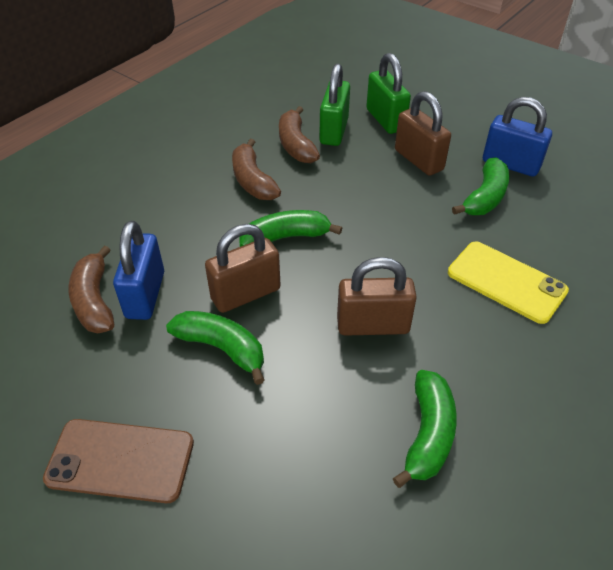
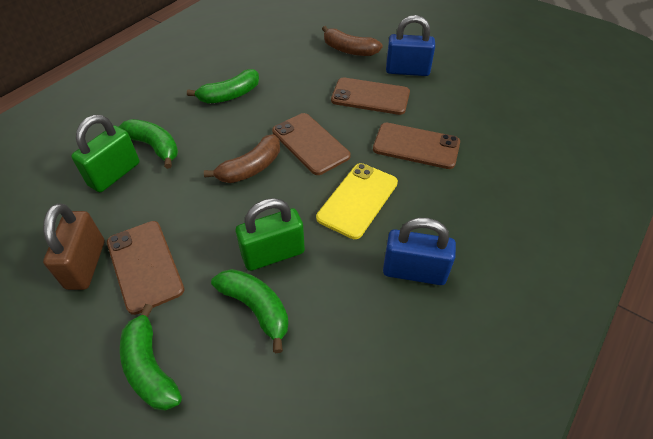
brown banana: 3 -> 2
brown padlock: 3 -> 1
brown phone: 1 -> 4

